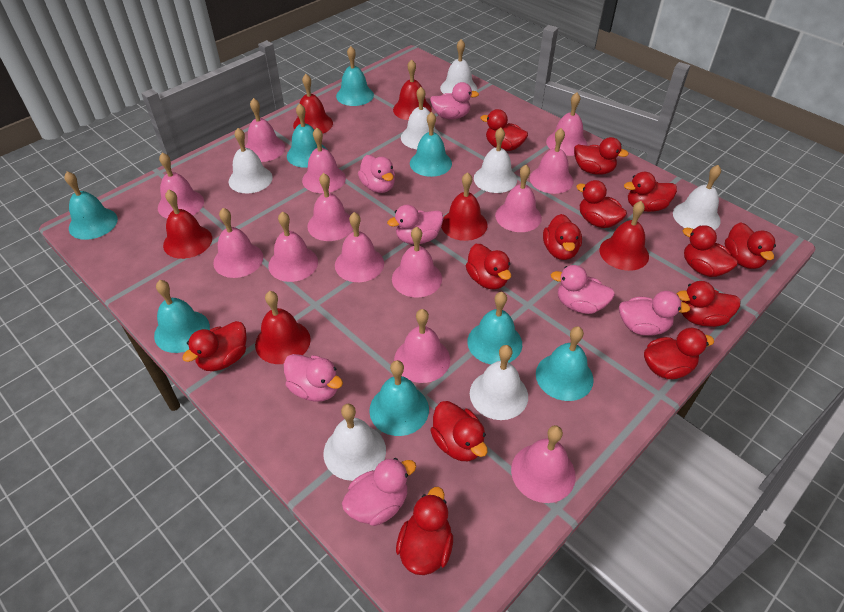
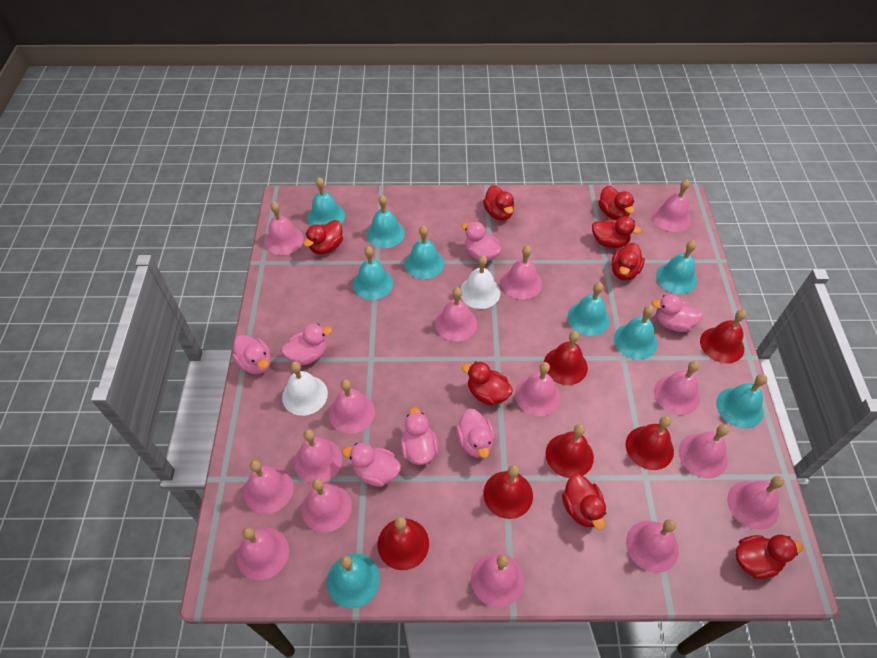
pink bell: 13 -> 15
red duck: 13 -> 8
turquoise bell: 8 -> 9
white bell: 7 -> 2

